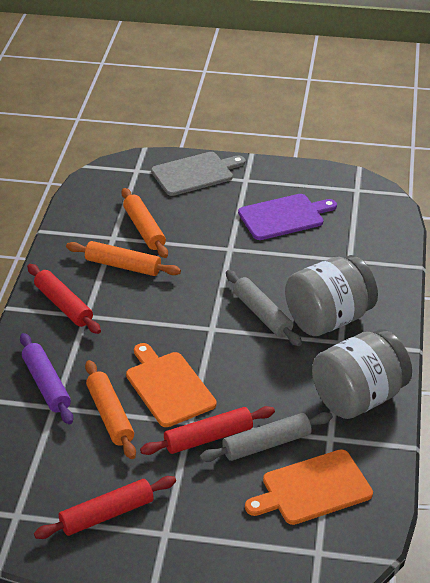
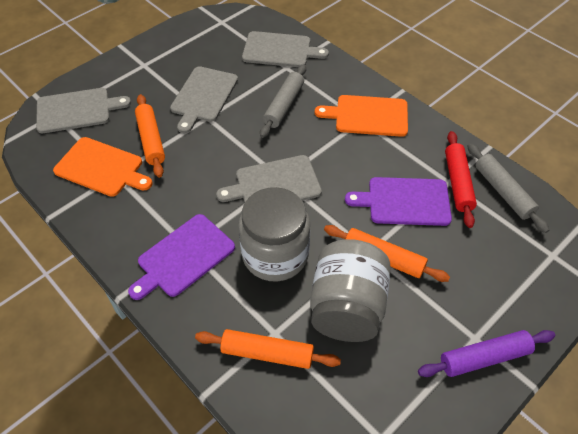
grey cutting board: 1 -> 4
purple cutting board: 1 -> 2
red rolling pin: 3 -> 1

